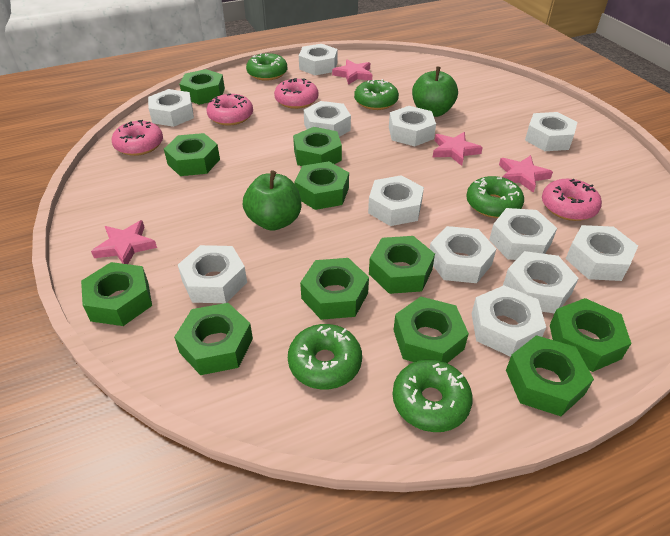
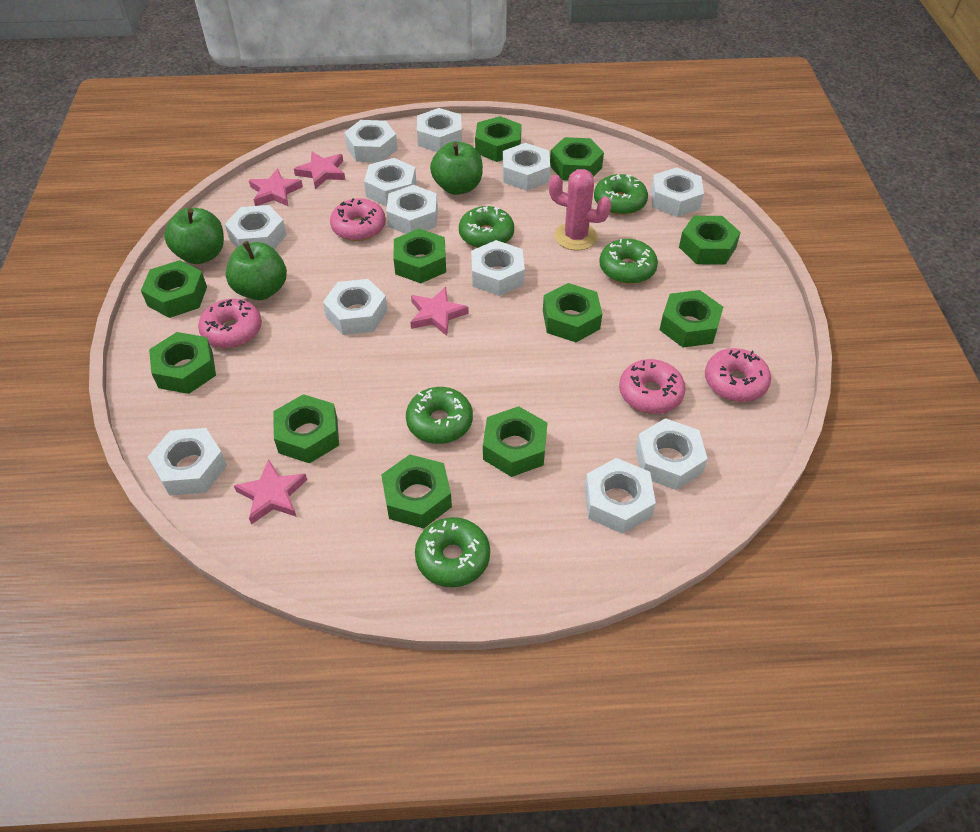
green apple: 2 -> 3
pink cactus: 0 -> 1

